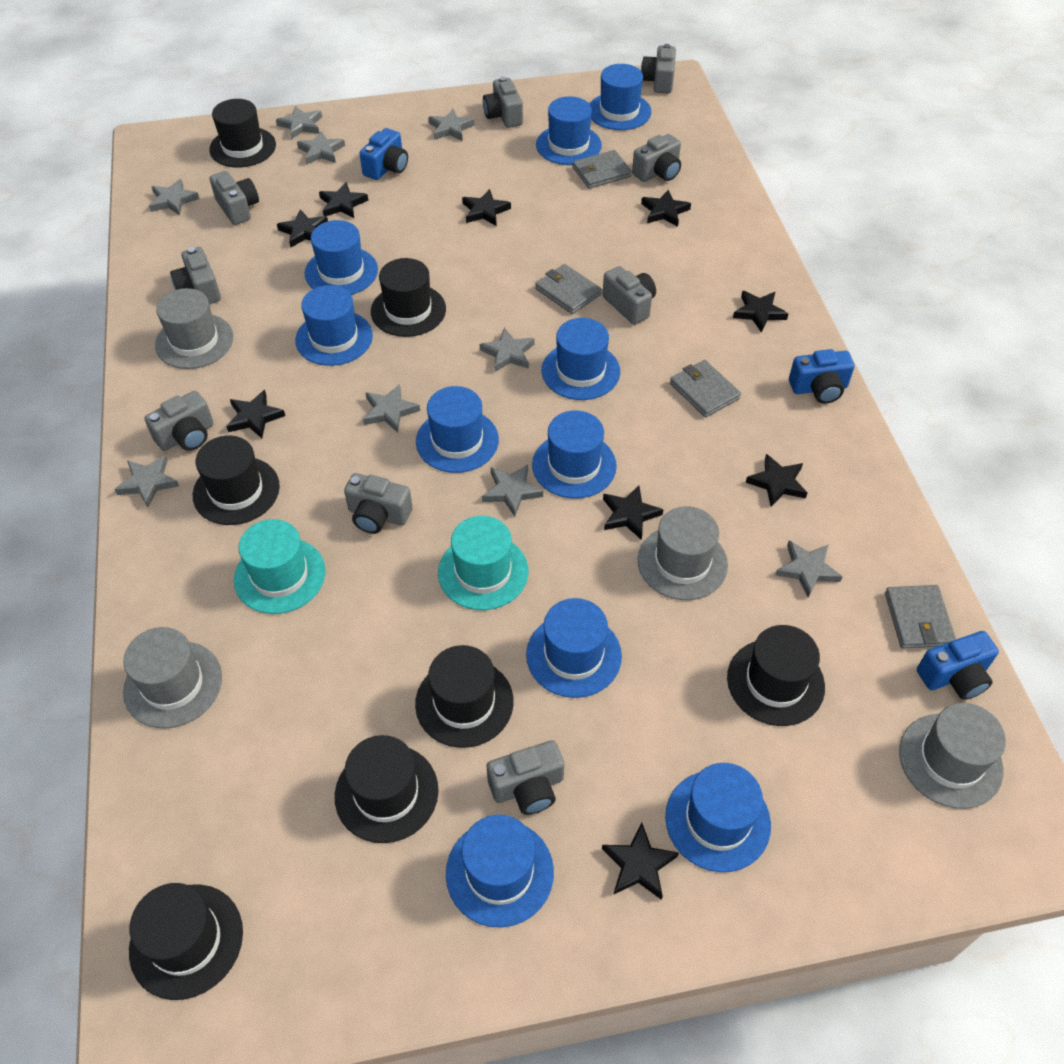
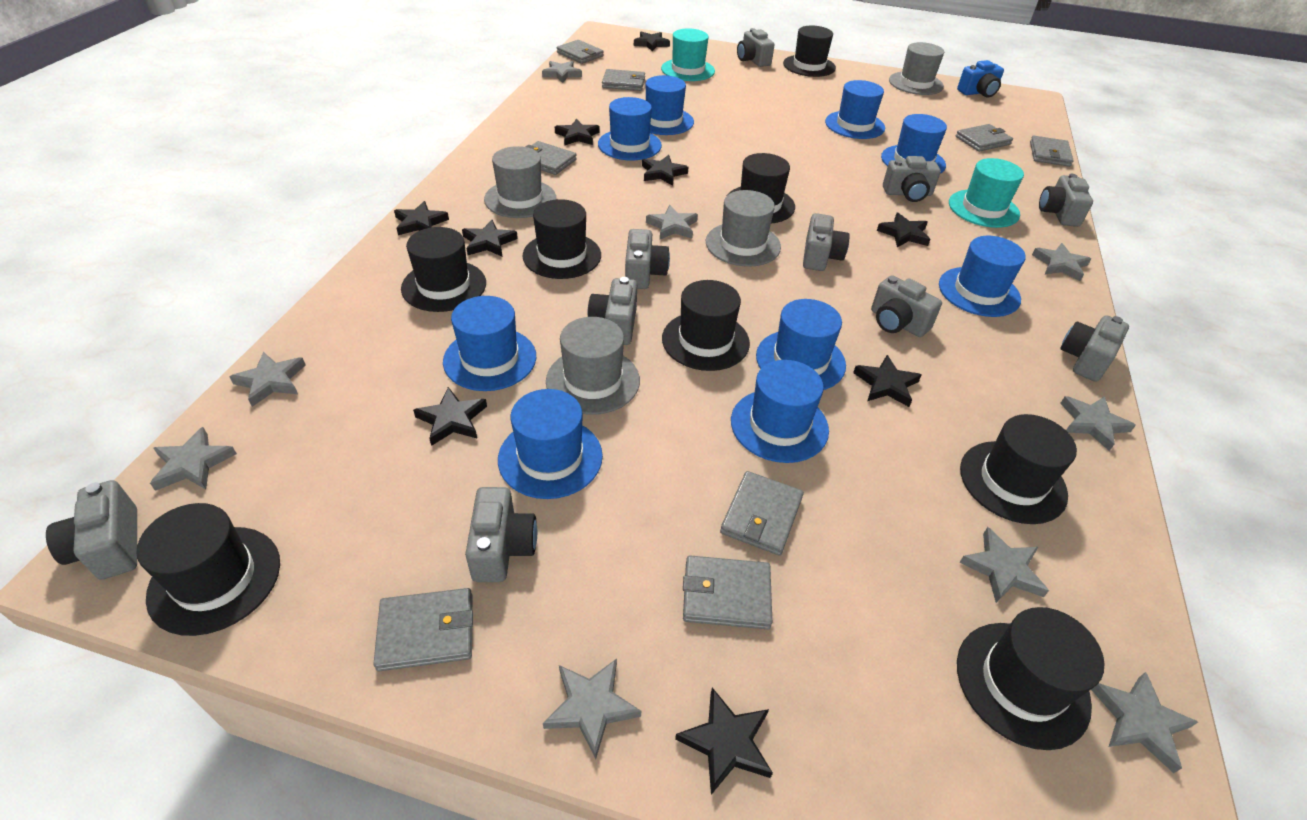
black hat: 7 -> 8
blue camera: 3 -> 1
blue hat: 10 -> 9
grey camera: 9 -> 10
grey wallet: 4 -> 8

